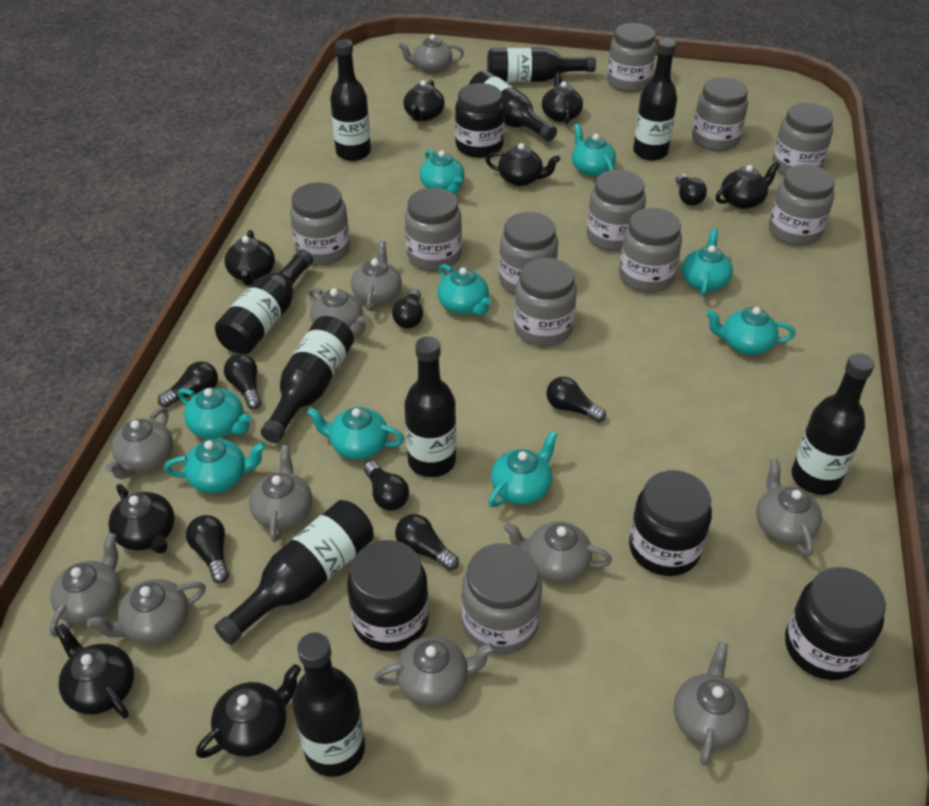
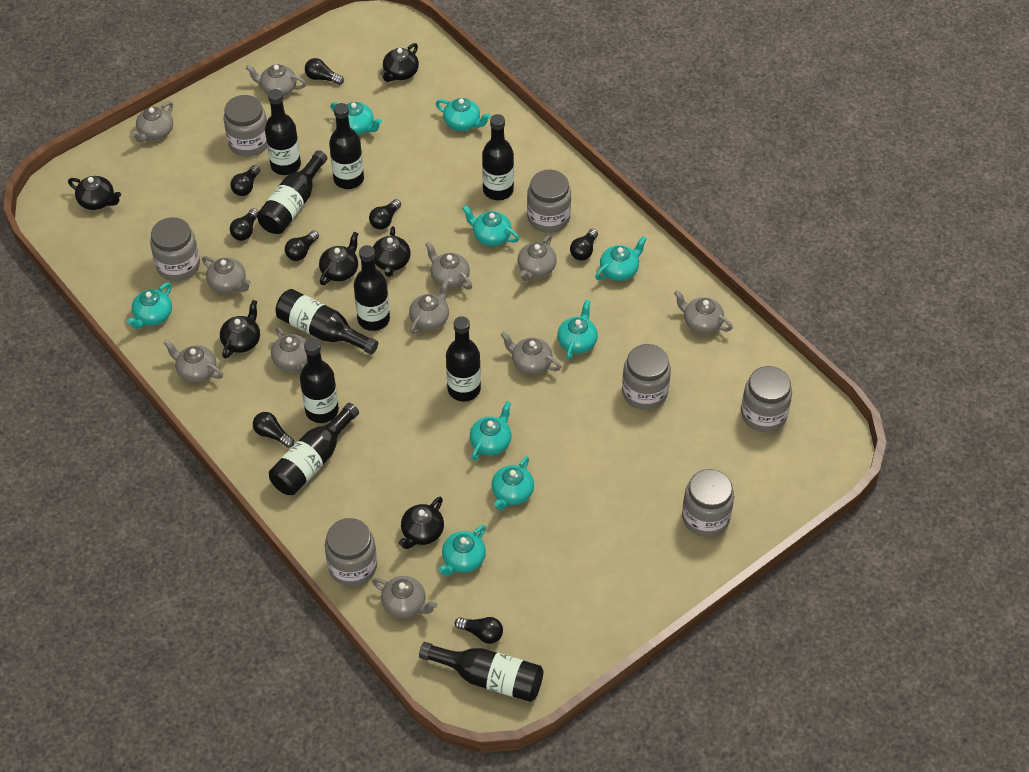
black jar: 4 -> 0
black teapot: 8 -> 6
grey jar: 11 -> 7

